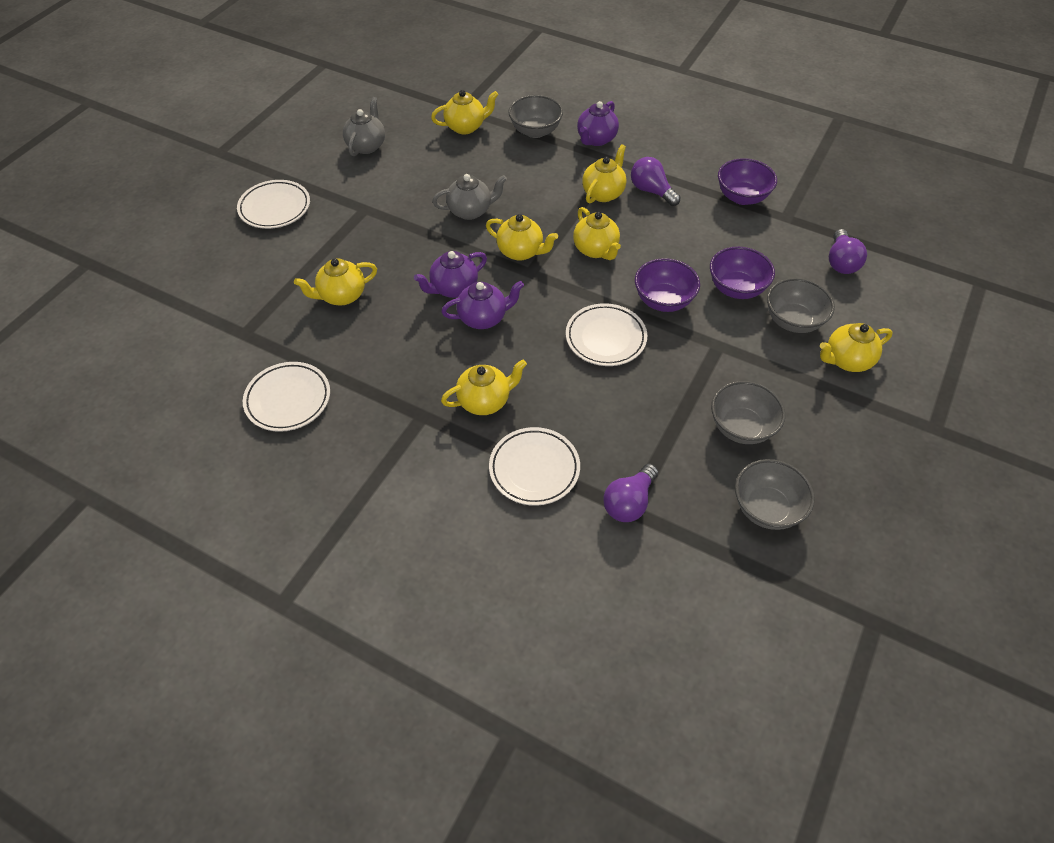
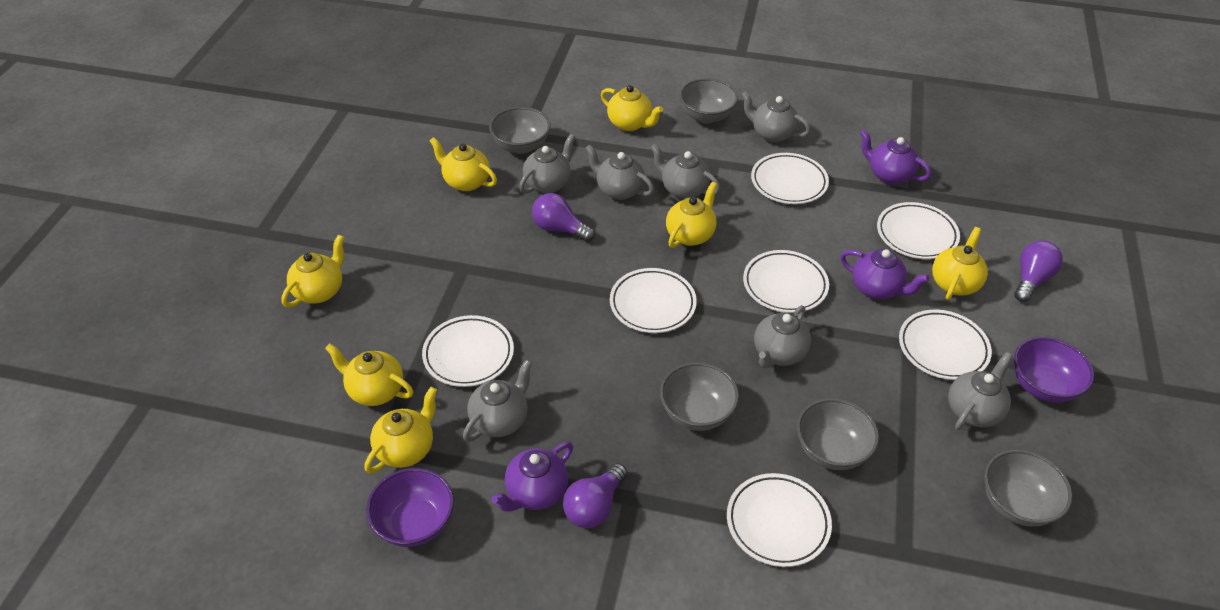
grey bowl: 4 -> 5
grey teapot: 2 -> 7
purple bowl: 3 -> 2
white plate: 4 -> 7

